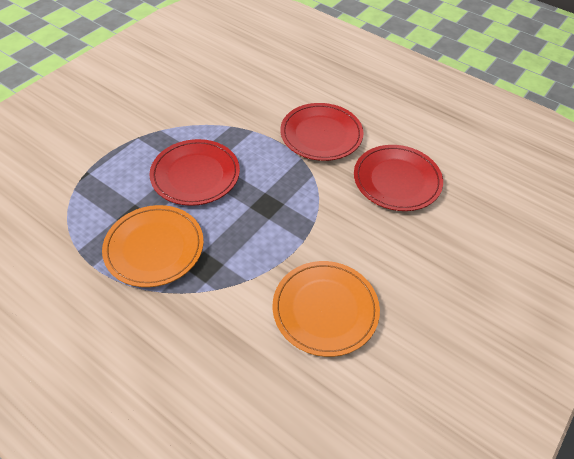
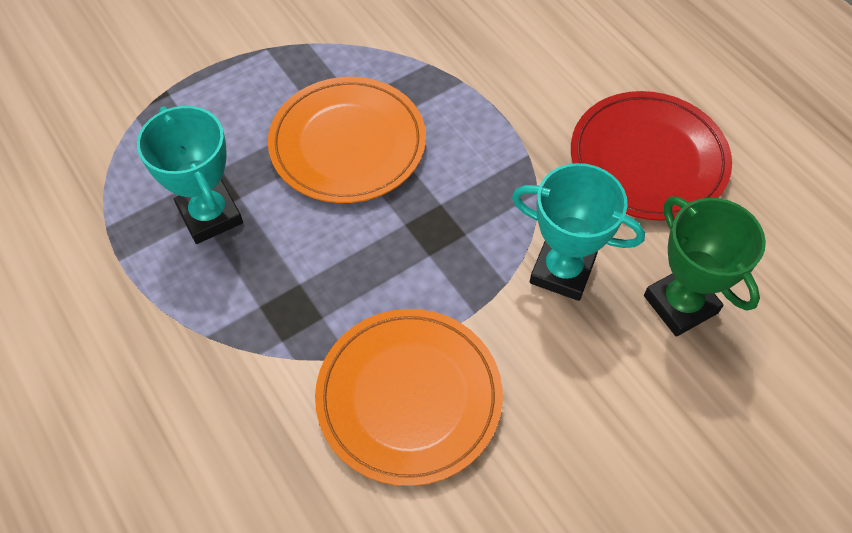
green trophy: 0 -> 1
red plate: 3 -> 1
turquoise trophy: 0 -> 2

